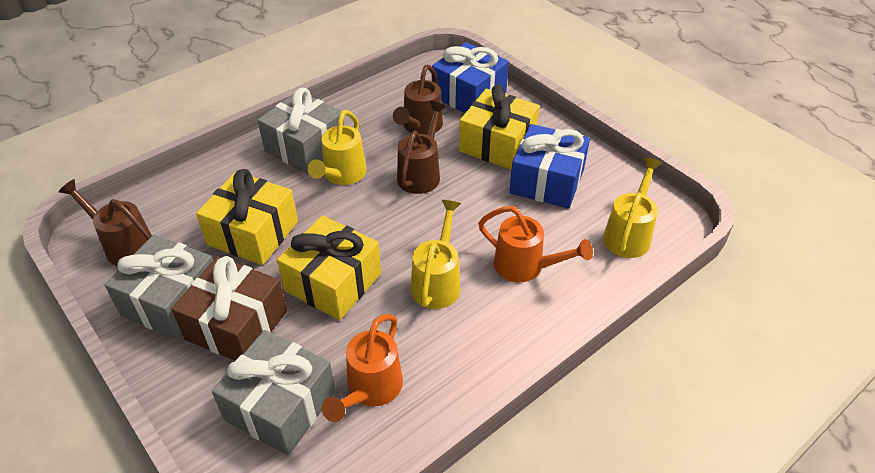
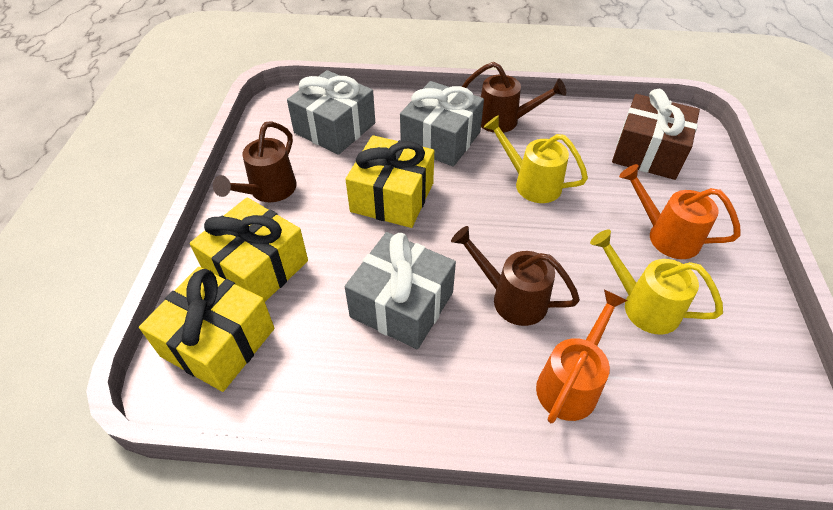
blue gift: 2 -> 0
yellow watering can: 3 -> 2

